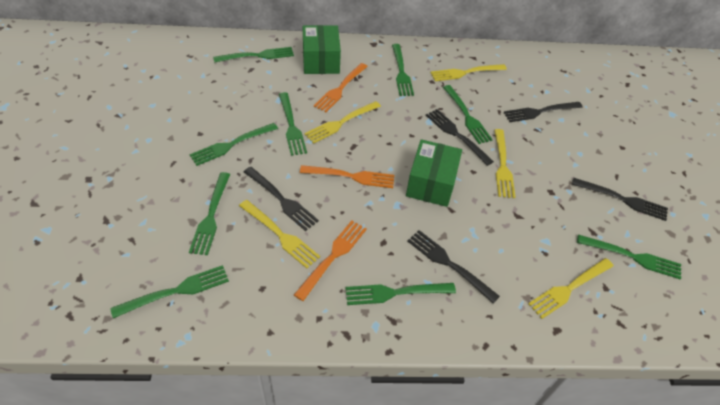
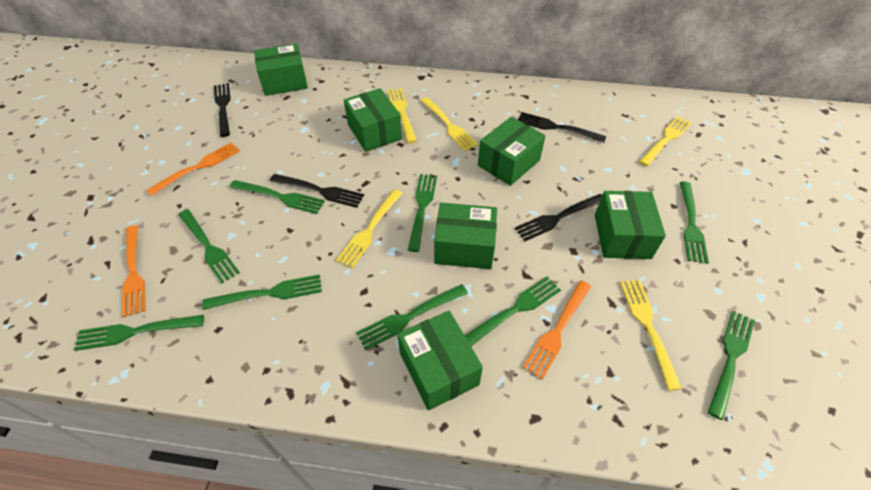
black fork: 5 -> 4
green box: 2 -> 6

